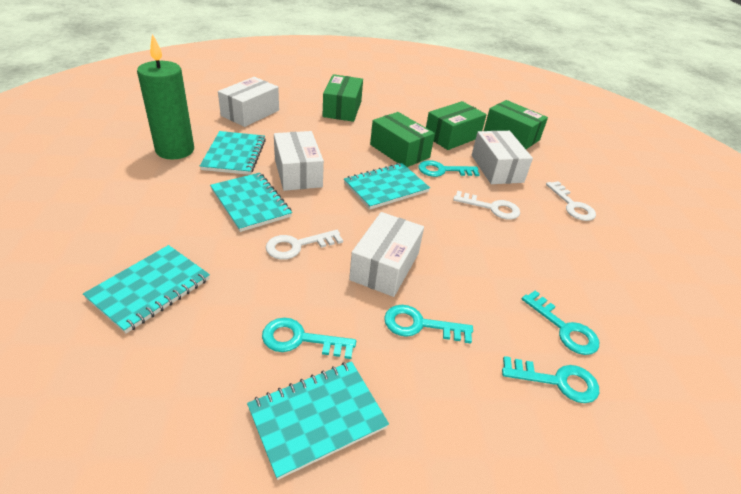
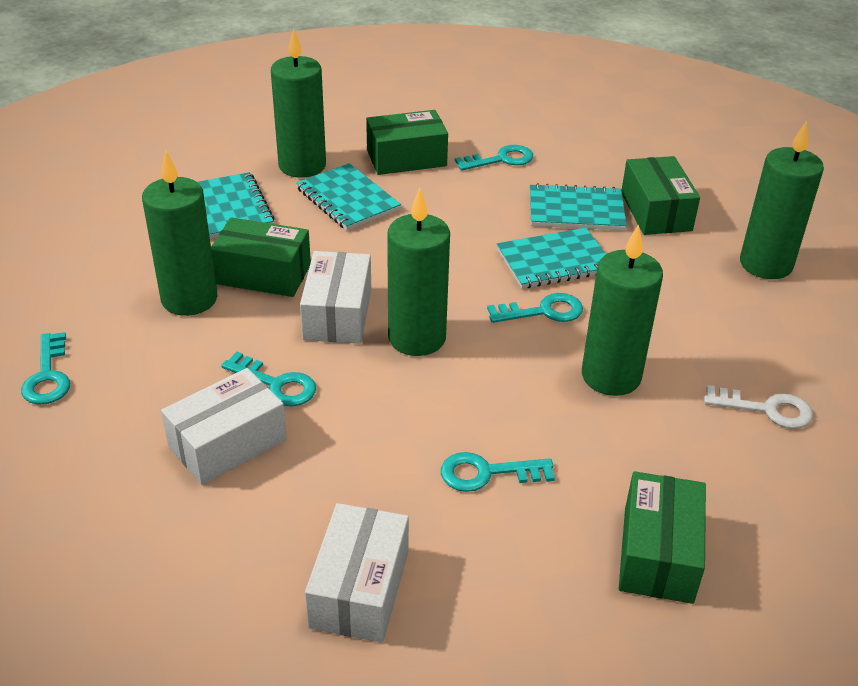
green candle: 1 -> 5
turquoise notebook: 5 -> 4
white box: 4 -> 3
white key: 3 -> 1

